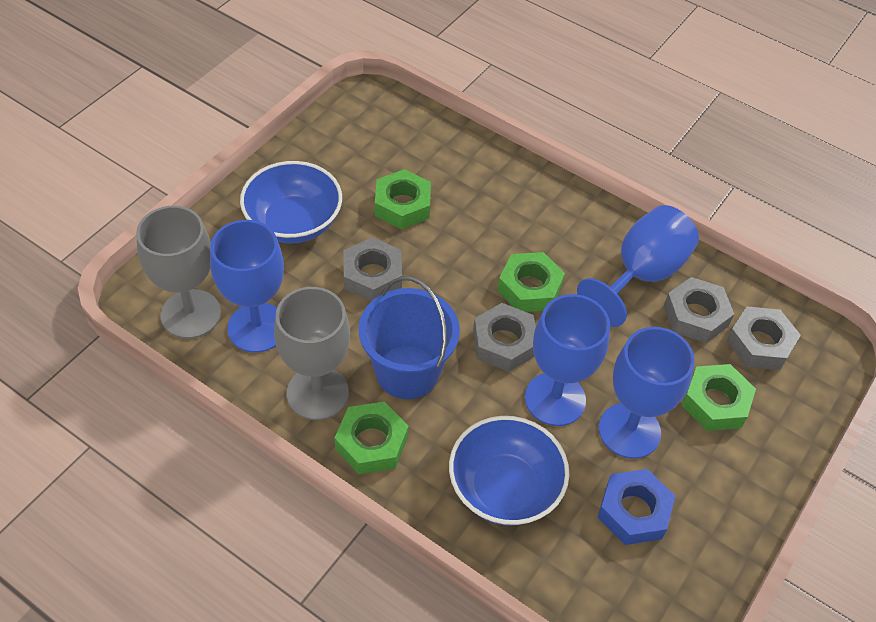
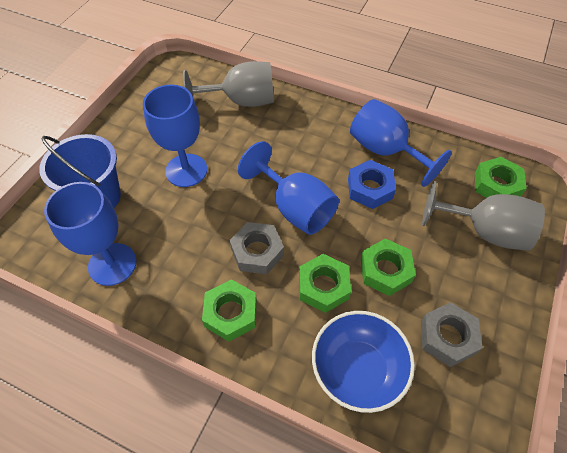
blue bowl: 2 -> 1
grey nut: 4 -> 2

